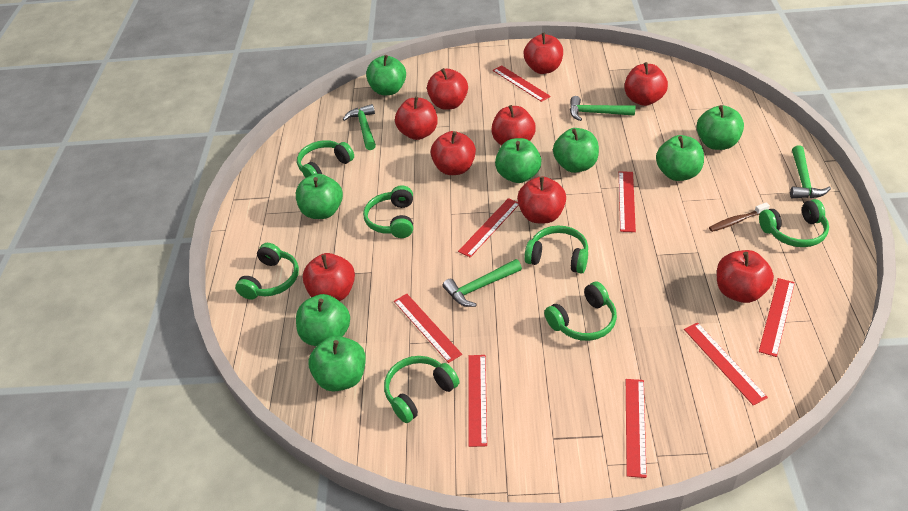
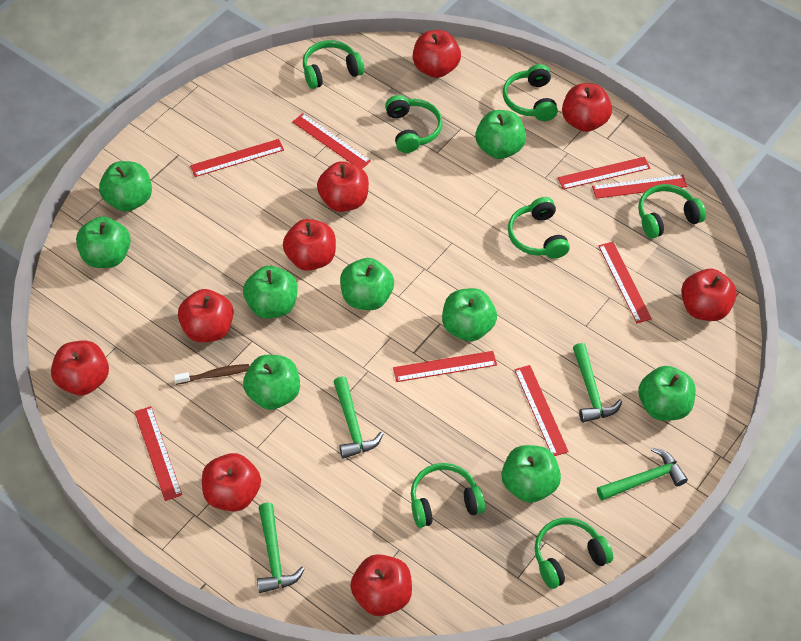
green apple: 8 -> 9

